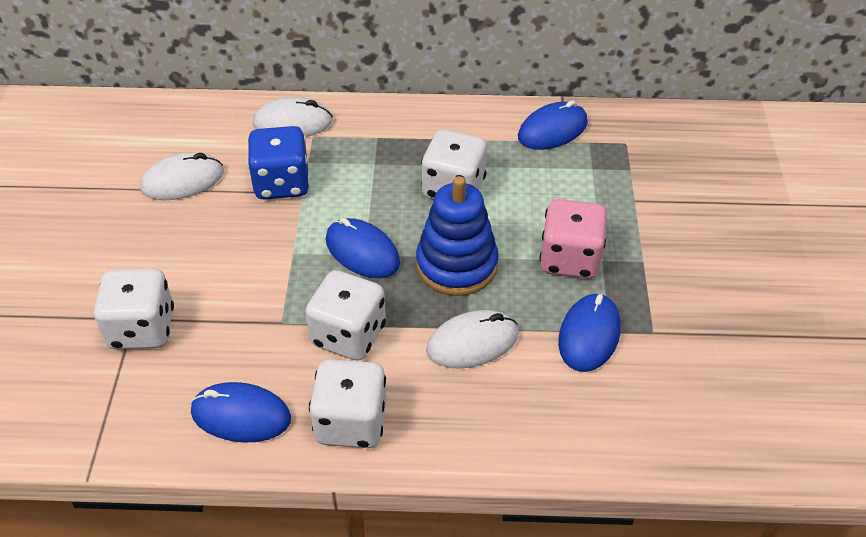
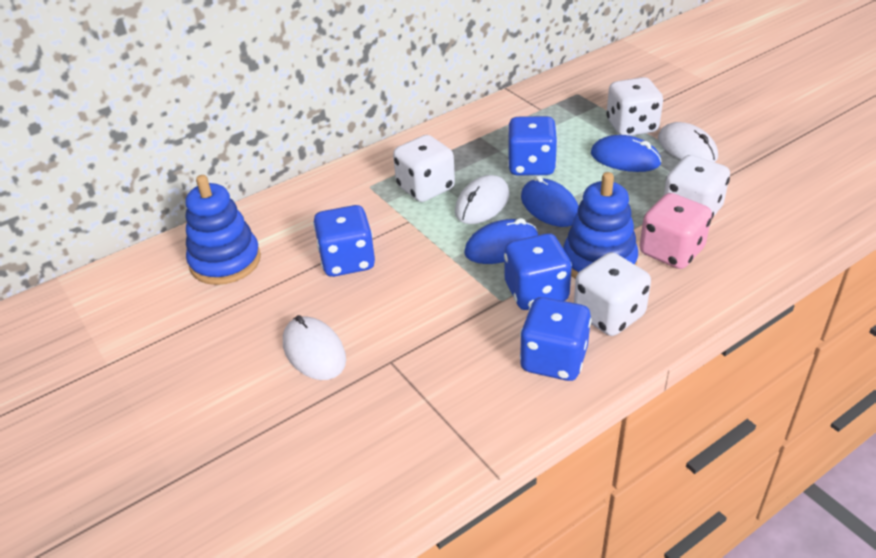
blue dice: 1 -> 4
blue mouse: 4 -> 3
blue stacking toy: 1 -> 2

